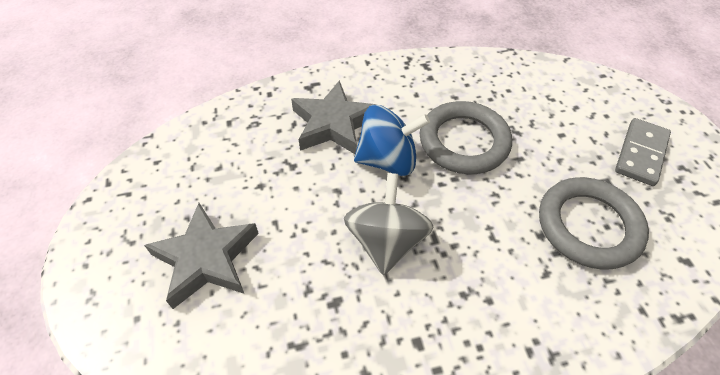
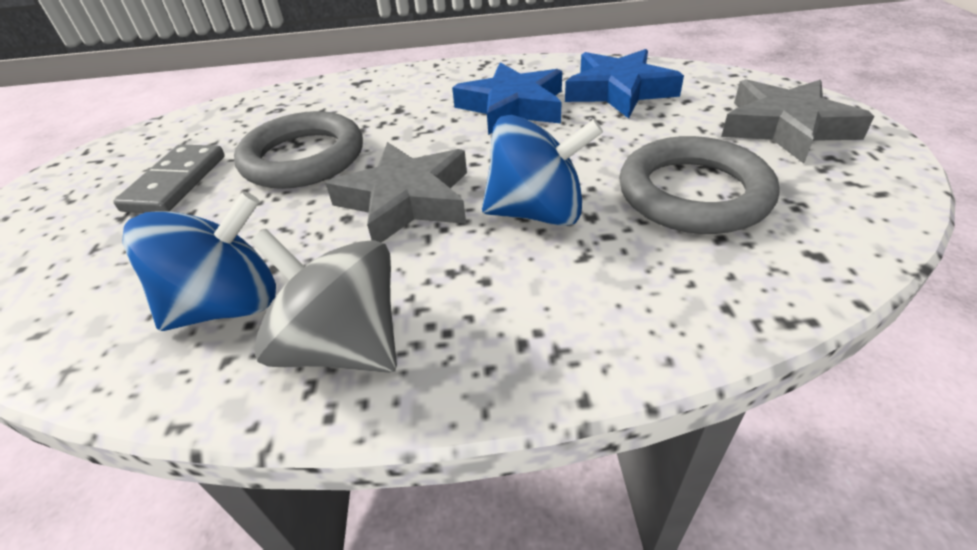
blue spinning top: 1 -> 2
blue star: 0 -> 2

